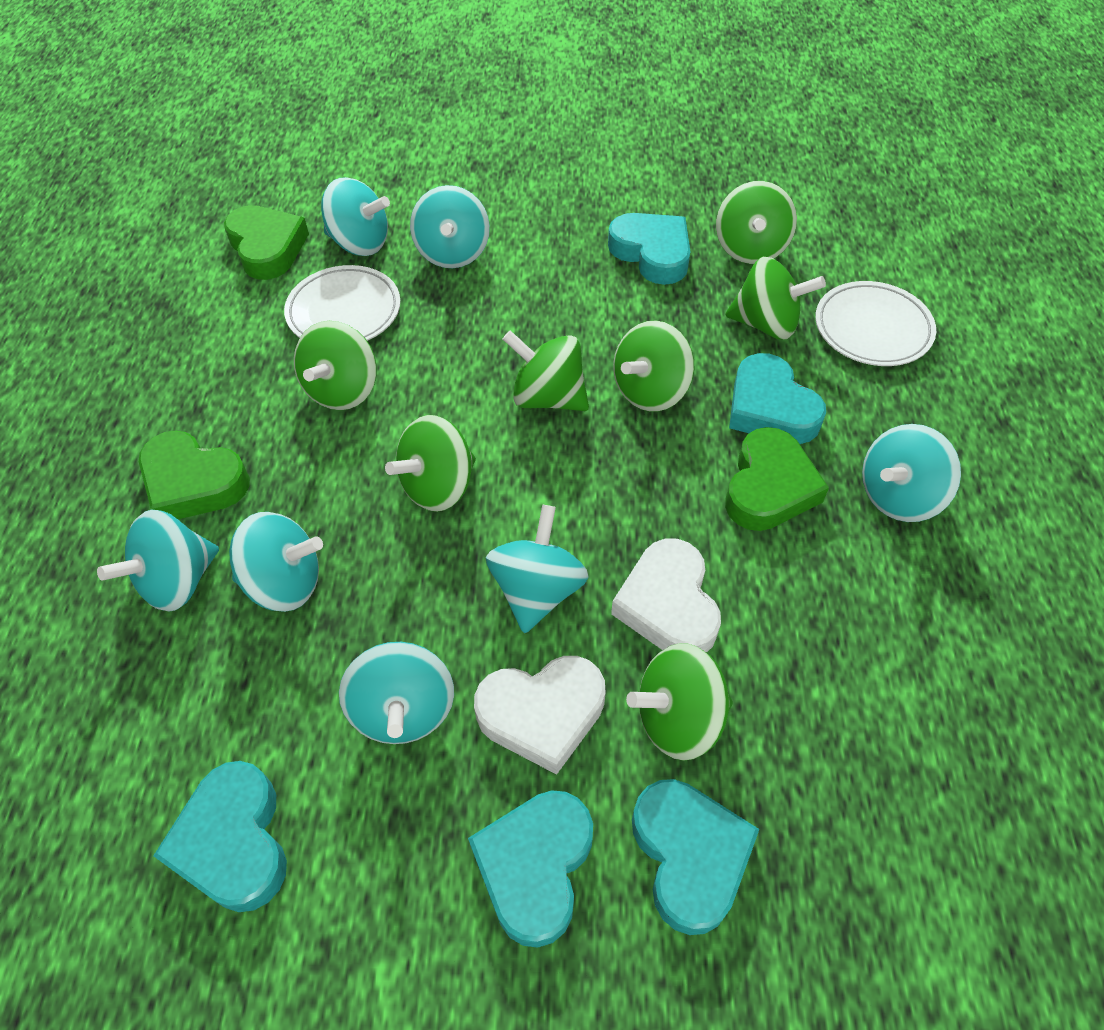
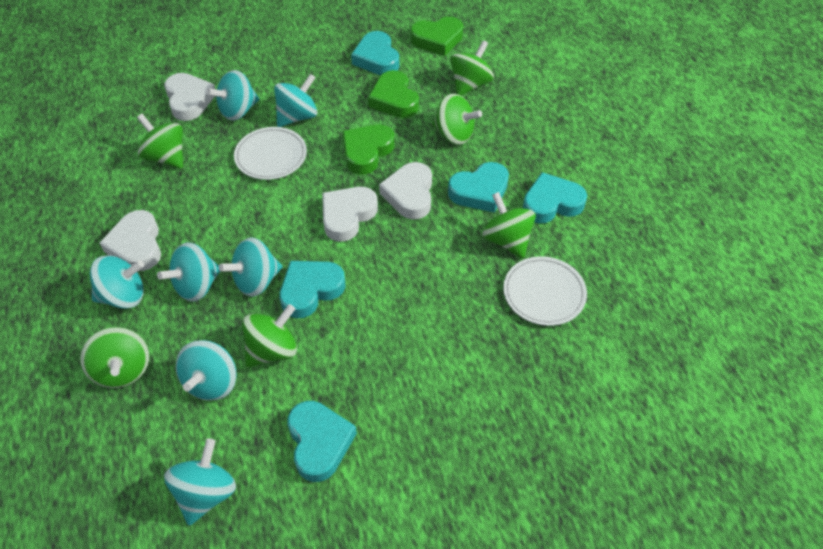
green spinning top: 7 -> 6
white heart: 2 -> 4

